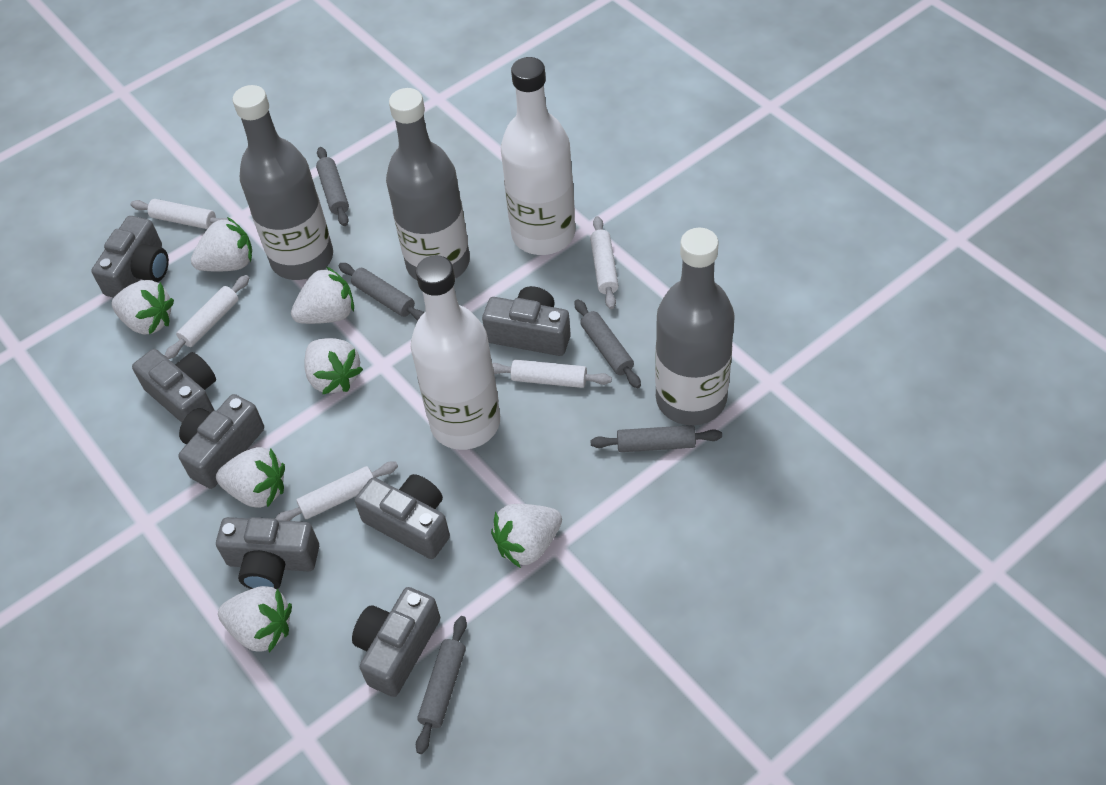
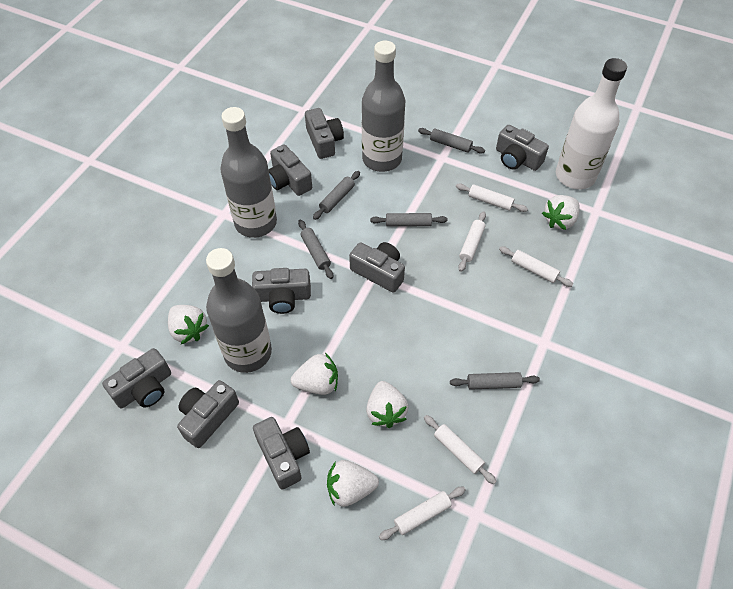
grey camera: 7 -> 8
white bottle: 2 -> 1
white strawberry: 7 -> 5

